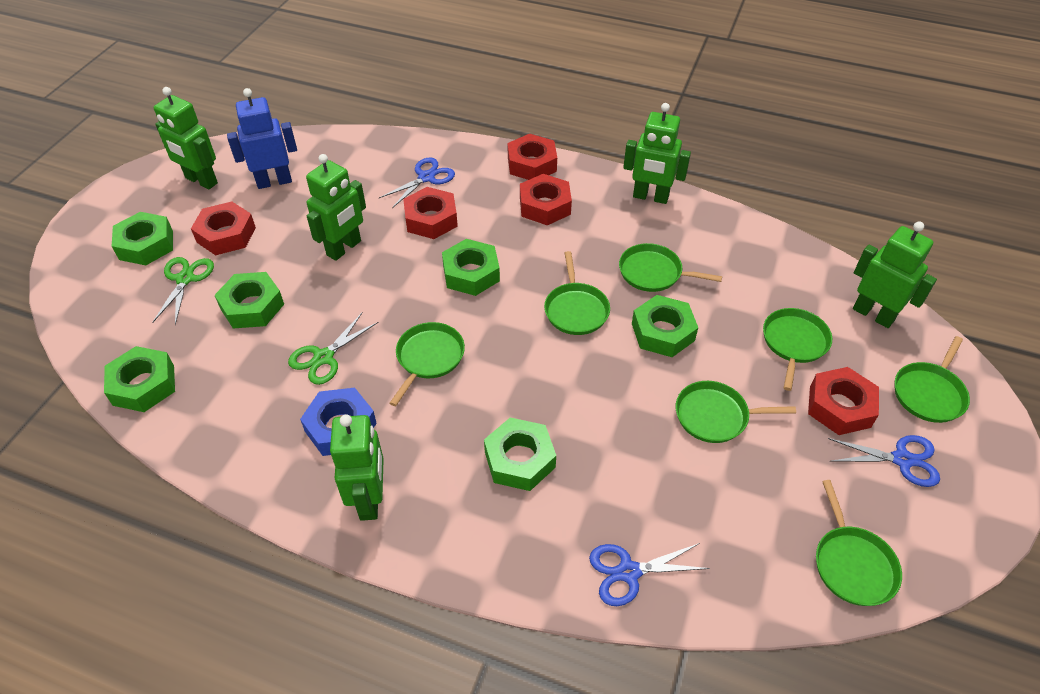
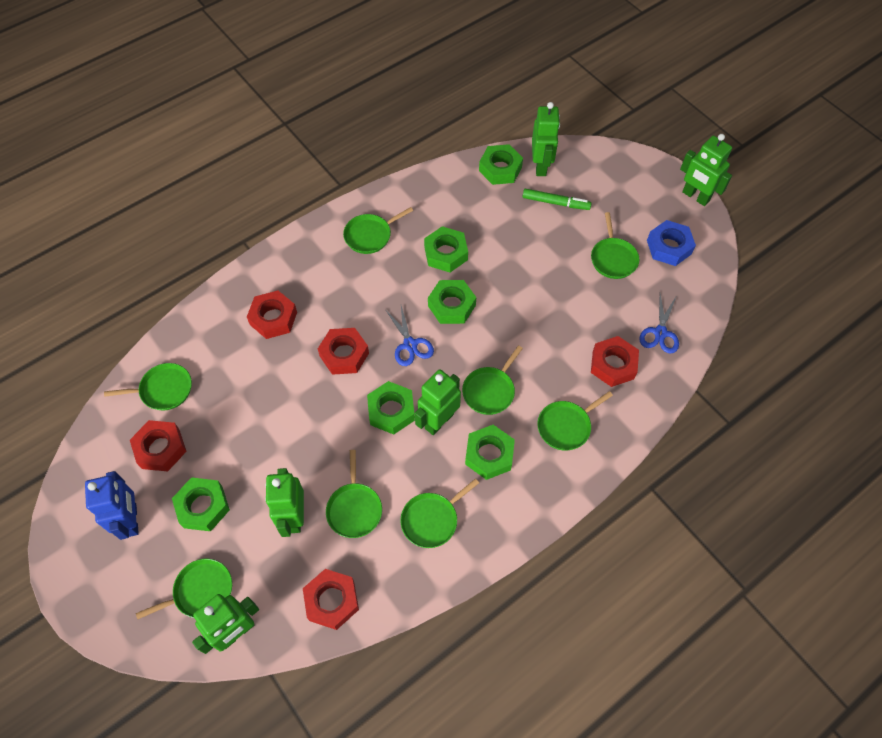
blue scissors: 3 -> 2
green marker: 0 -> 1
green pan: 7 -> 8
green scissors: 2 -> 0

